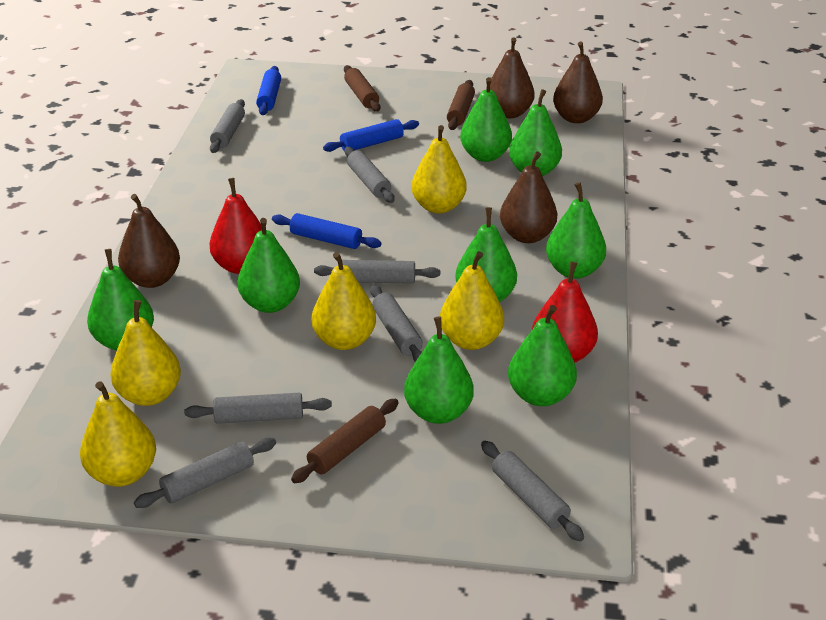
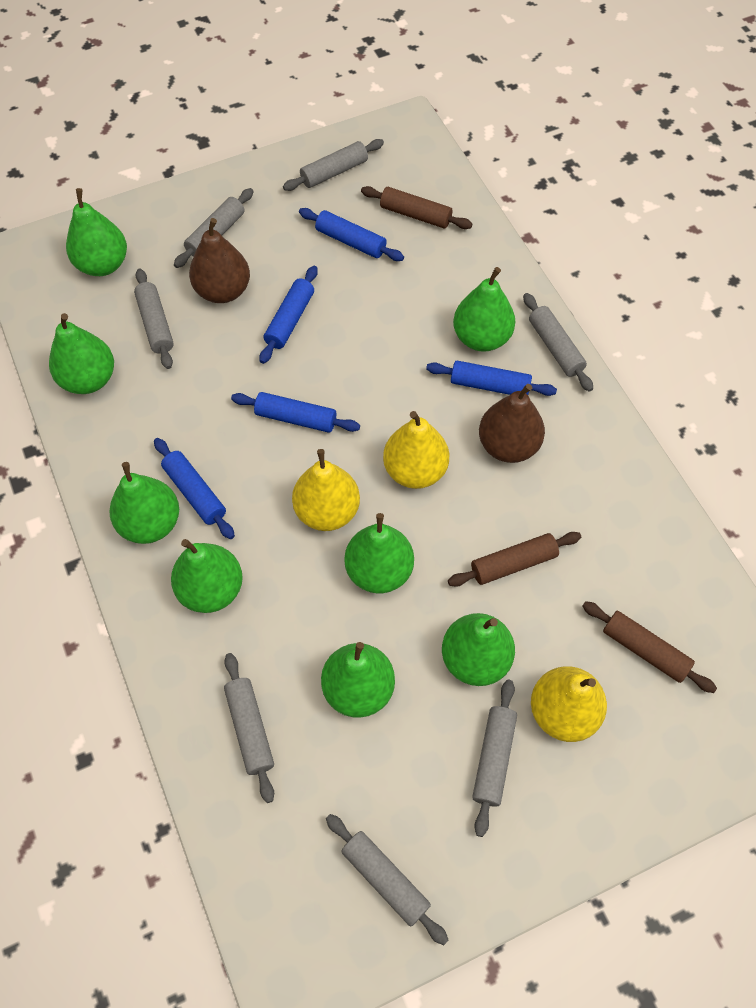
blue rolling pin: 3 -> 5
brown pear: 4 -> 2
red pear: 2 -> 0
yellow pear: 5 -> 3

